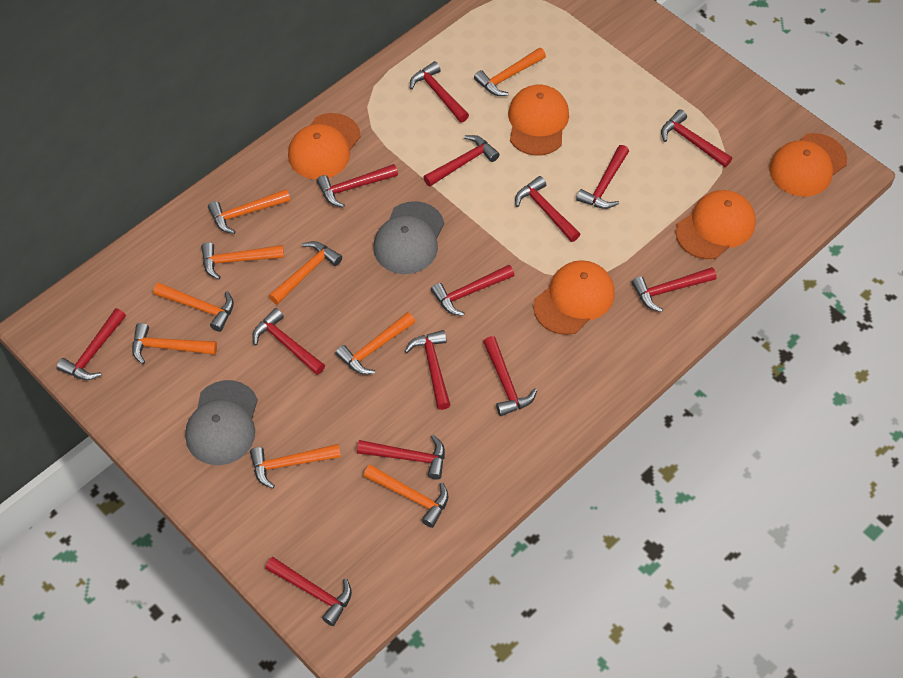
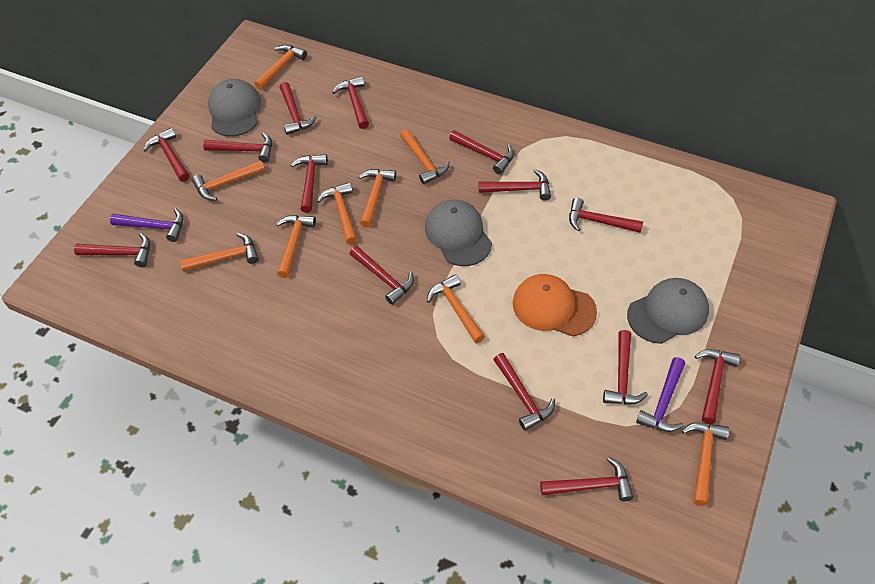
grey cap: 2 -> 3
orange cap: 5 -> 1
purple hammer: 0 -> 2

